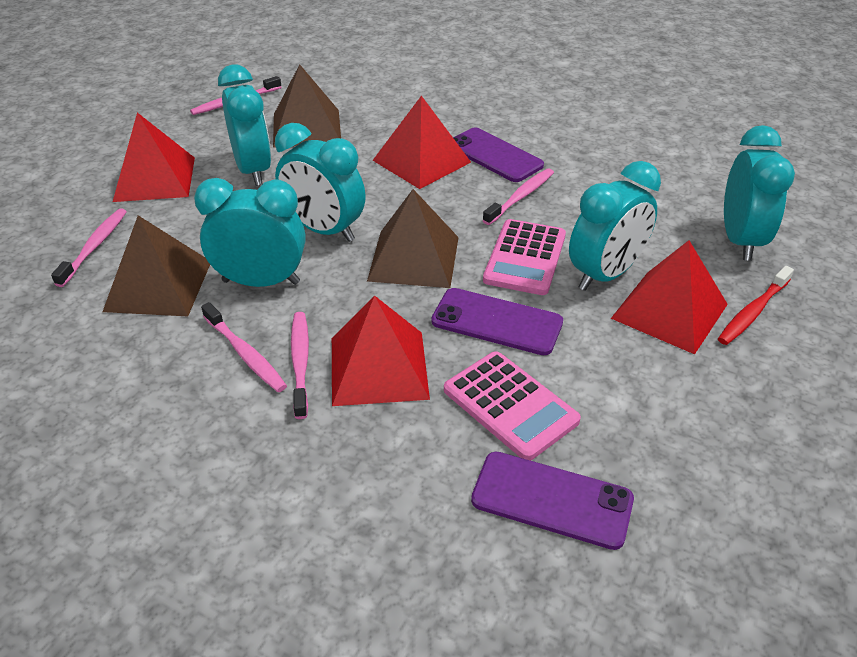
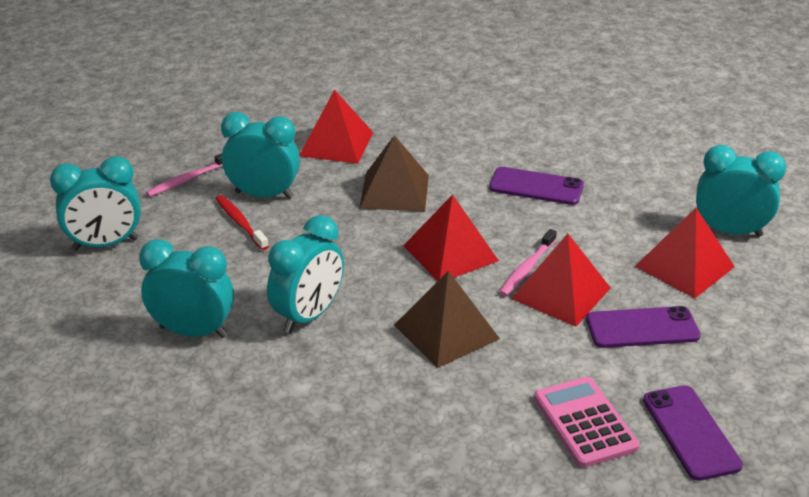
brown pyramid: 3 -> 2
pink calculator: 2 -> 1
pink toothbrush: 5 -> 2

